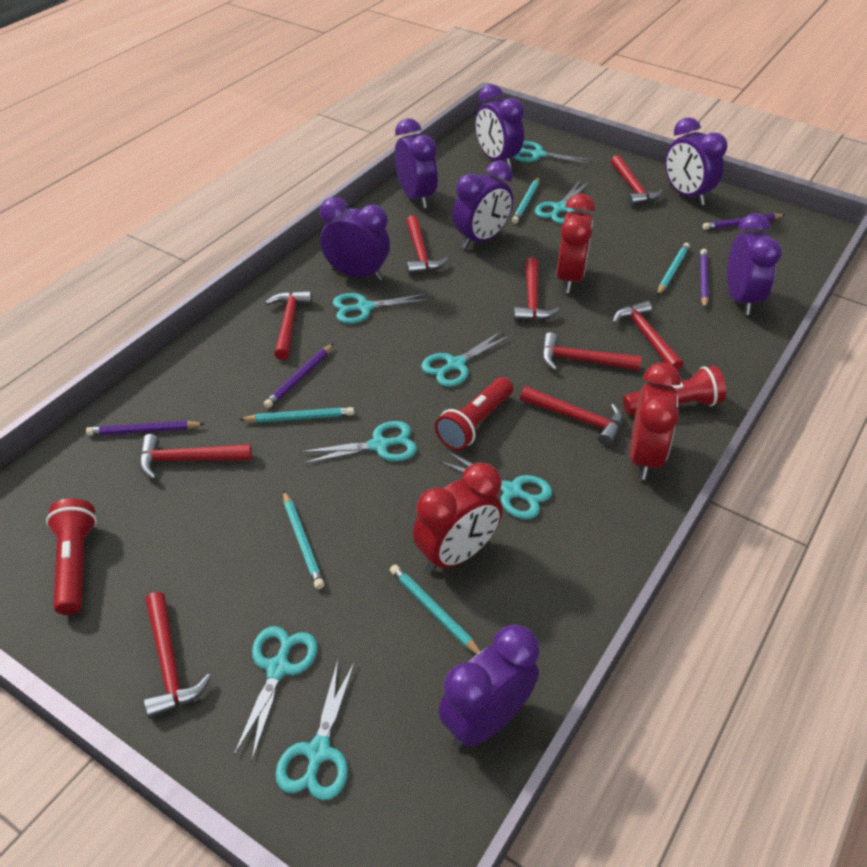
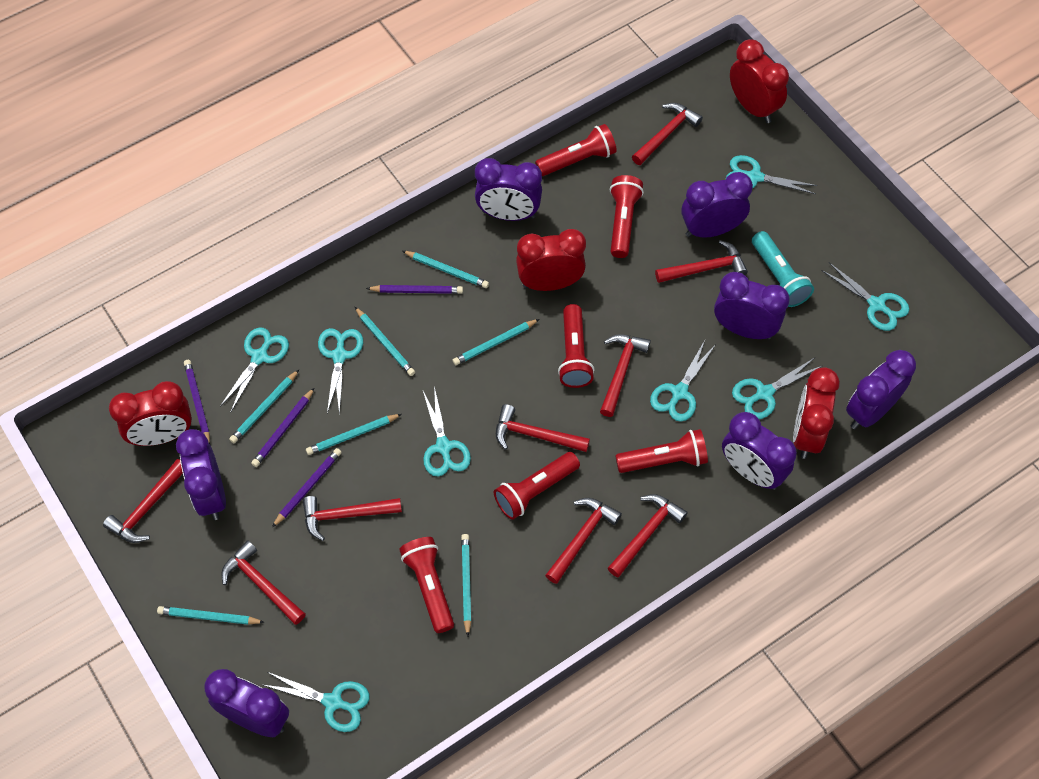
red clock: 3 -> 4
red flashlight: 3 -> 6
turquoise flashlight: 0 -> 1
turquoise pencil: 5 -> 7

